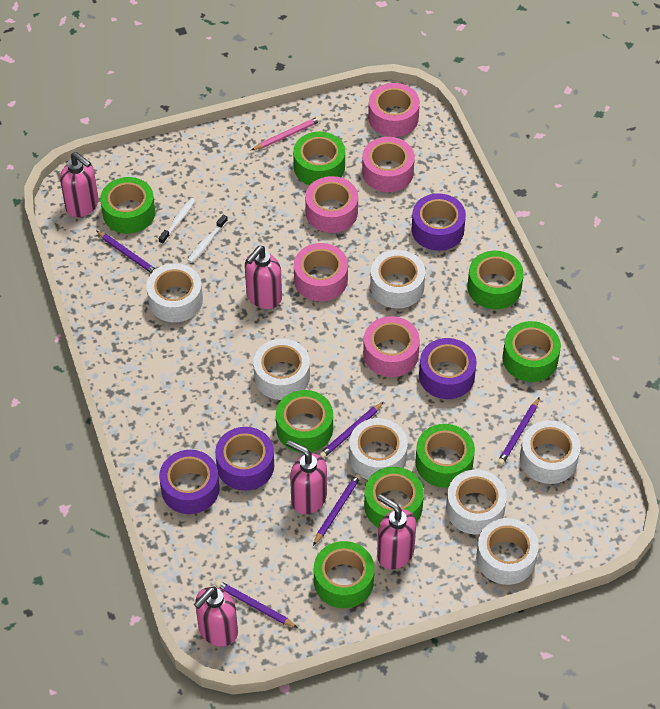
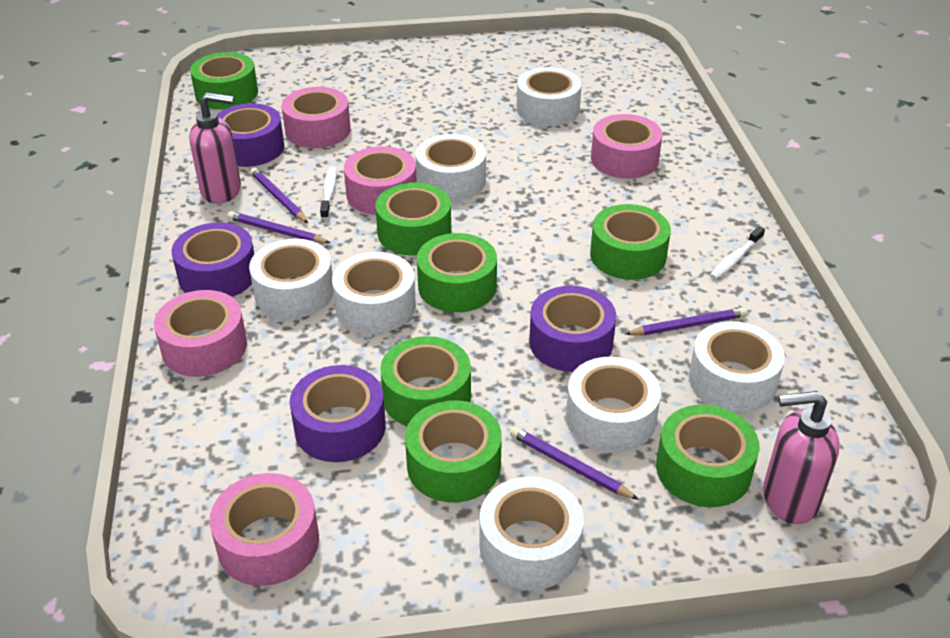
green tape: 8 -> 7
pink pencil: 1 -> 0
pink soap dispenser: 5 -> 2
purple pencil: 5 -> 4

